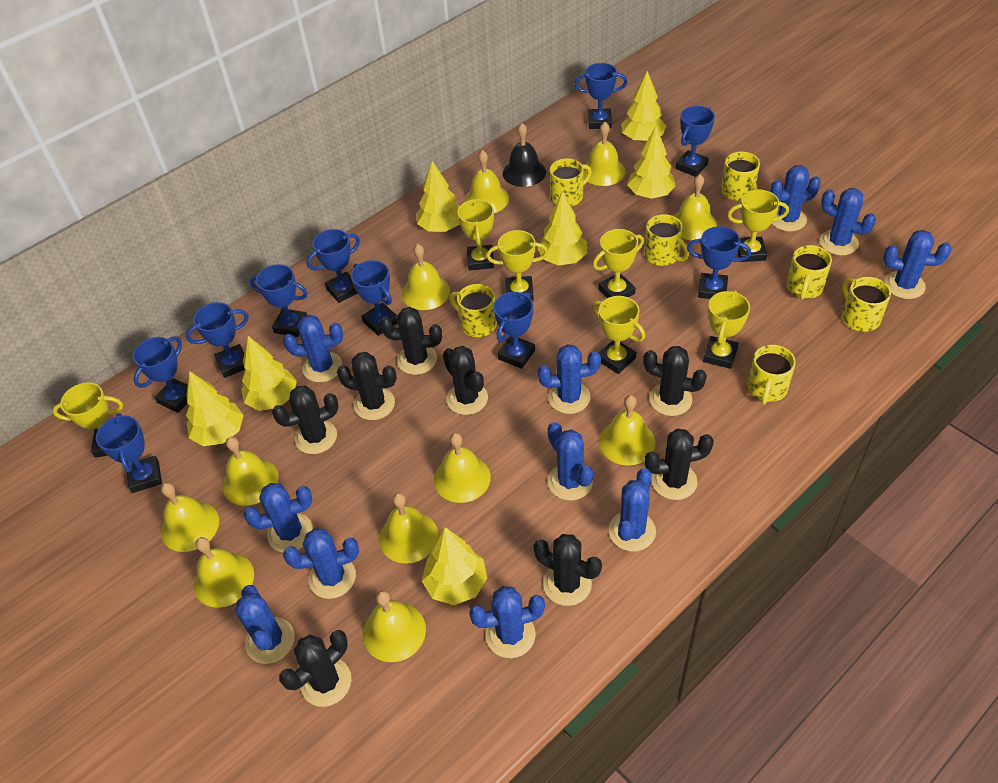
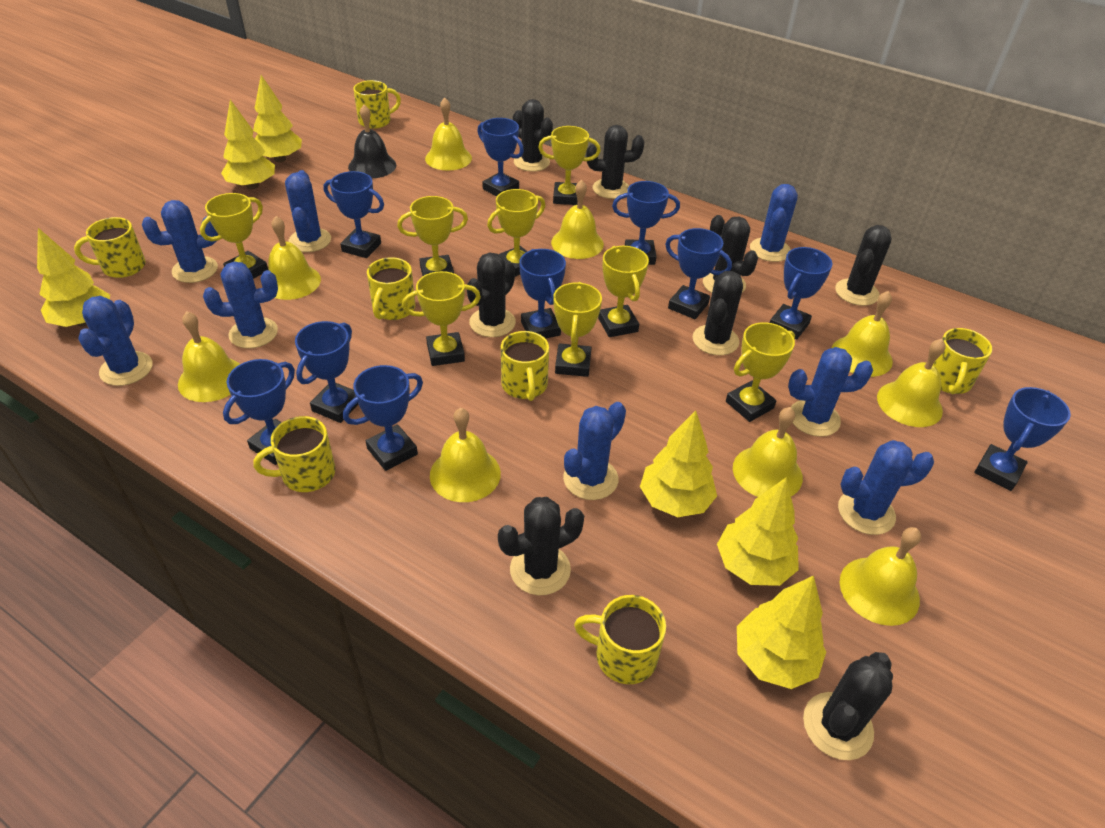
blue cactus: 11 -> 8
yellow bell: 11 -> 9
yellow tree: 7 -> 6
yellow trophy: 7 -> 8

